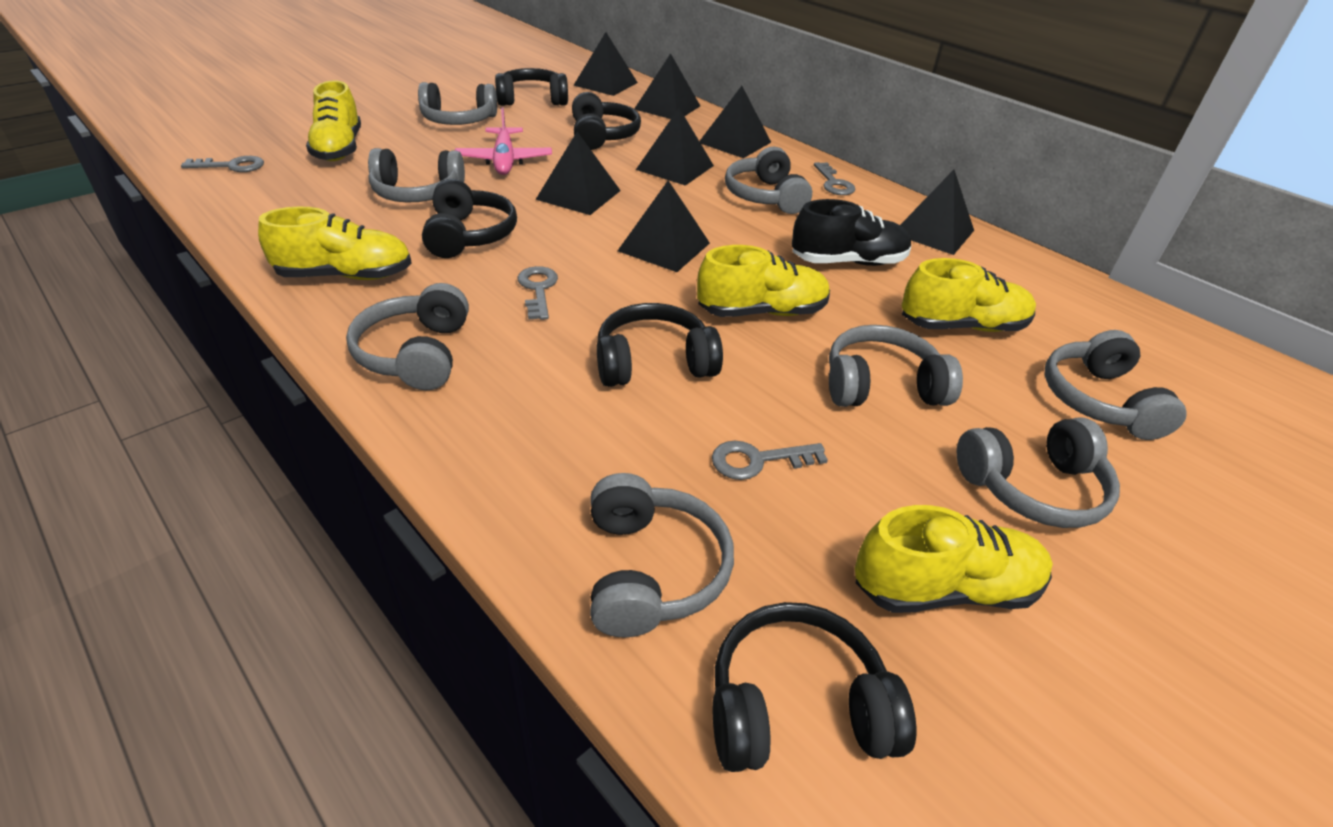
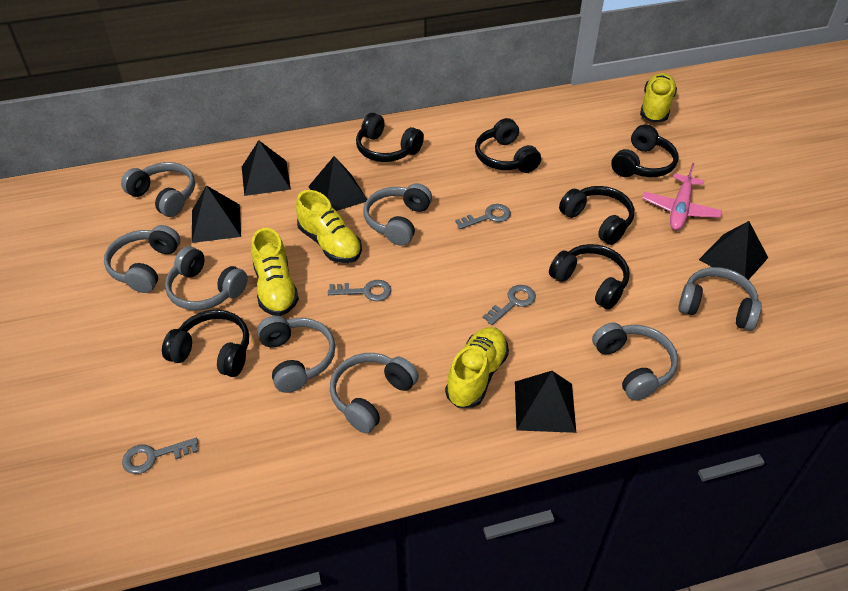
black headphones: 5 -> 6
black pyramid: 7 -> 5
black shoe: 1 -> 0
yellow shoe: 5 -> 4

